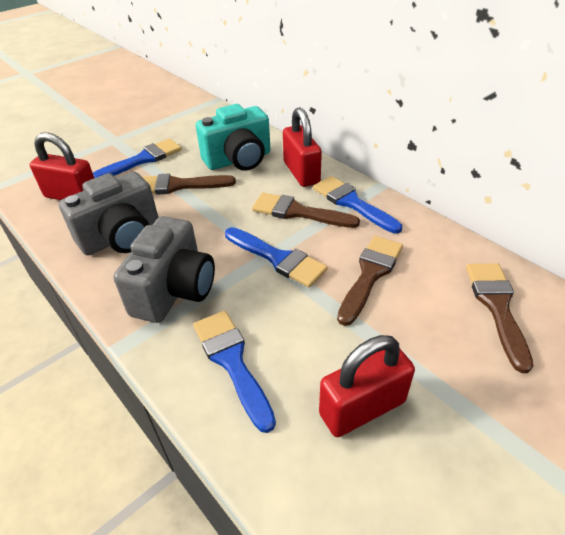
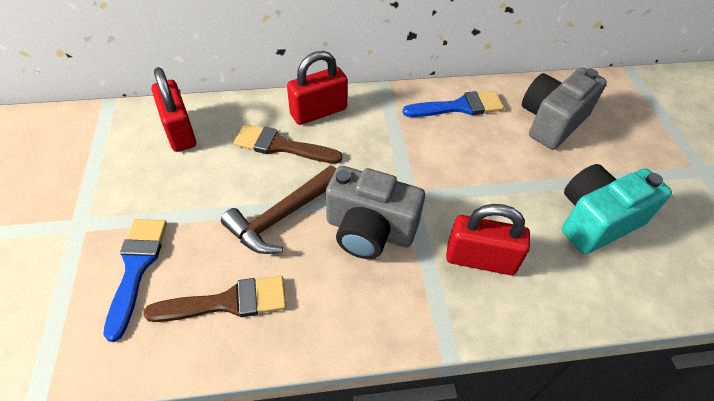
blue brush: 4 -> 2
brown brush: 4 -> 2
brown hammer: 0 -> 1

